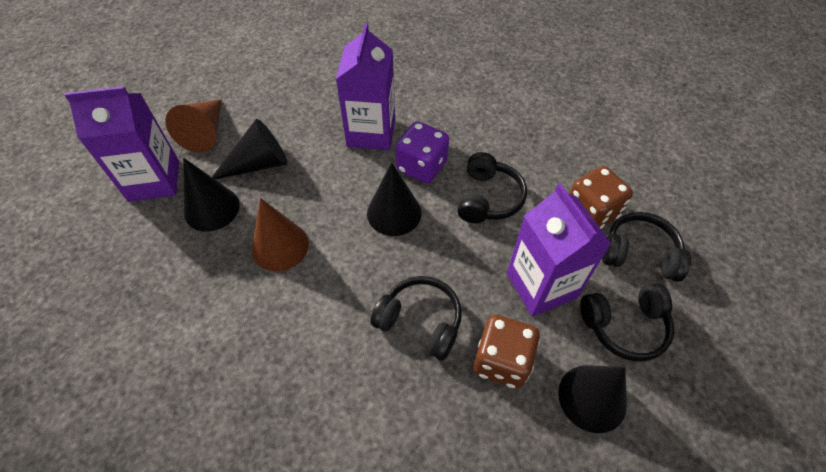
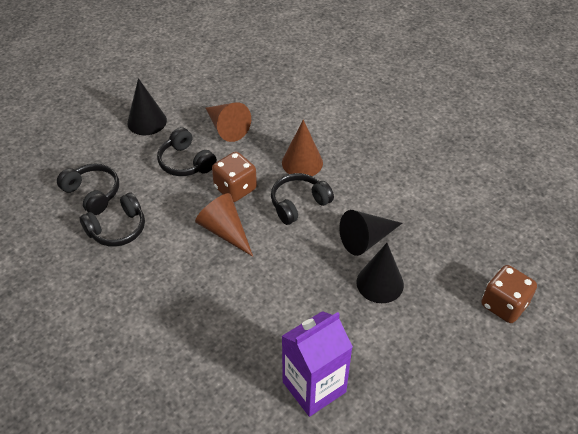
black cone: 4 -> 3
brown cone: 2 -> 3
purple carton: 3 -> 1
purple dice: 1 -> 0

